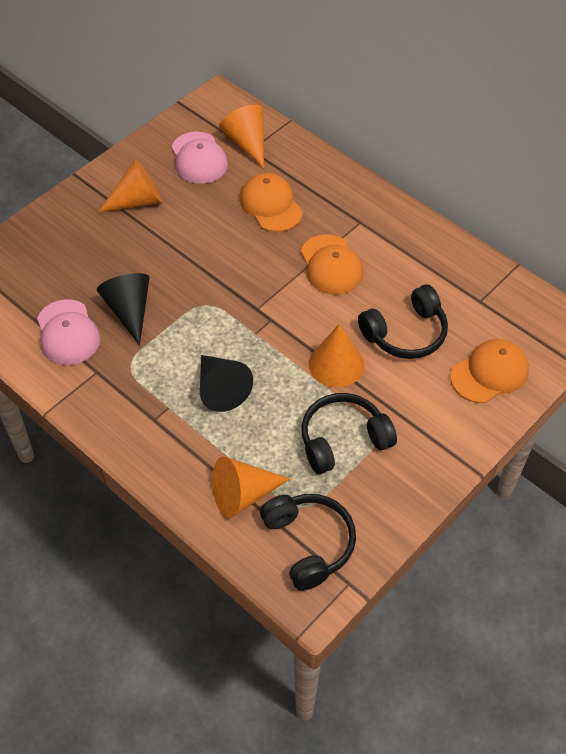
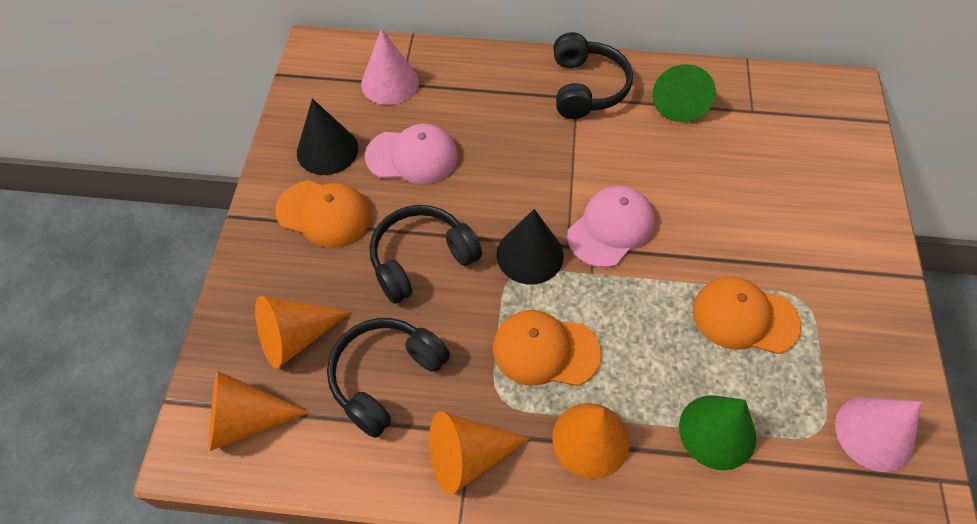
green cone: 0 -> 2
pink cone: 0 -> 2

